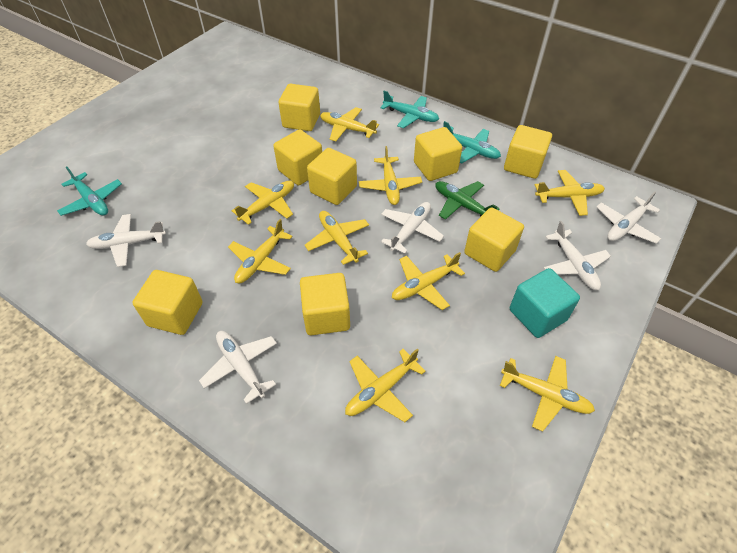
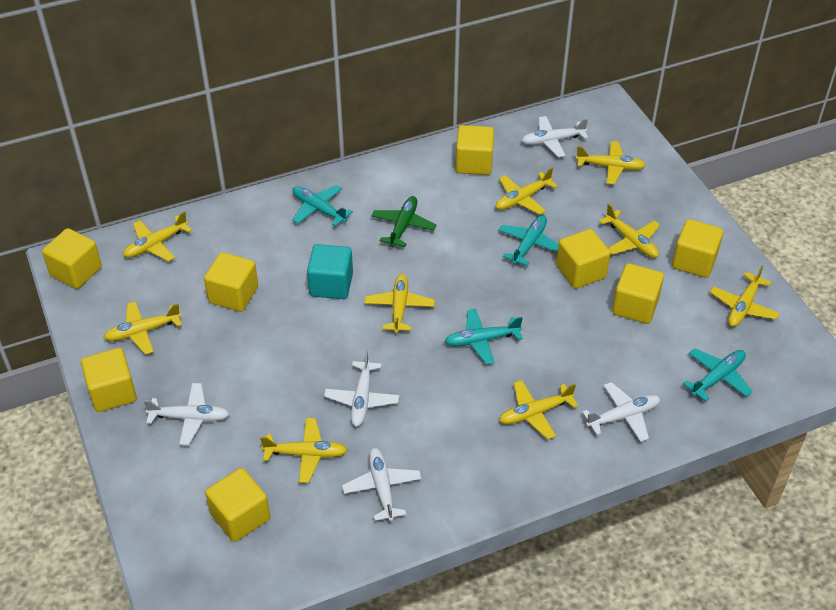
turquoise plane: 3 -> 4

